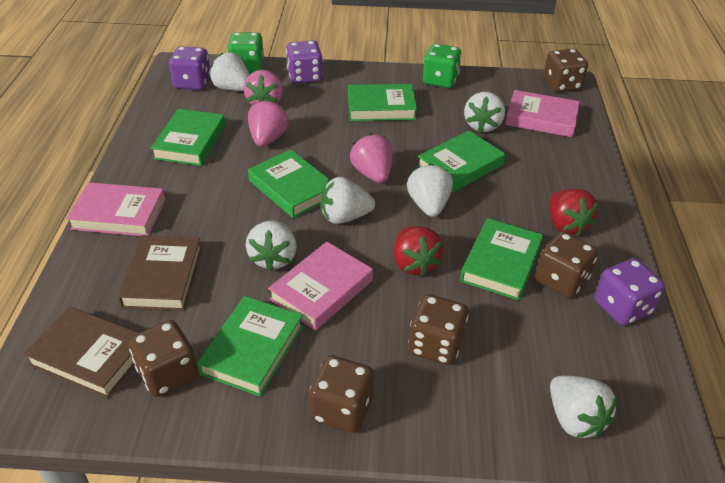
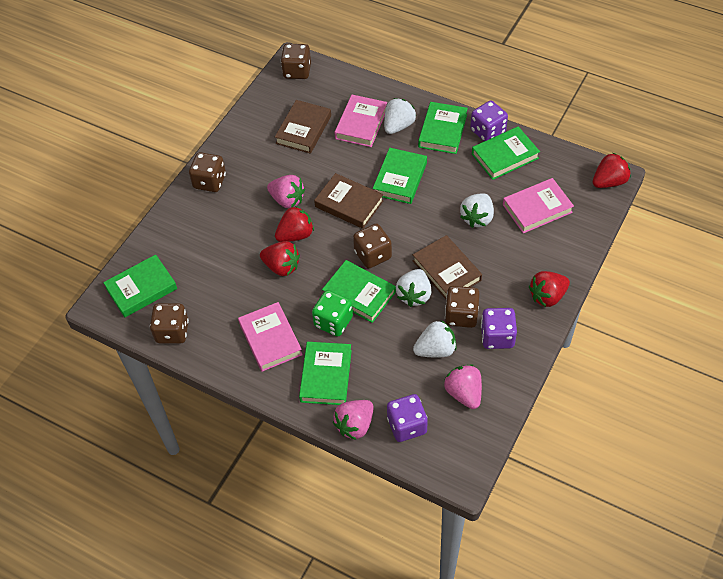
brown book: 2 -> 3
green dice: 2 -> 1
red strawberry: 2 -> 4
white strawberry: 6 -> 4

